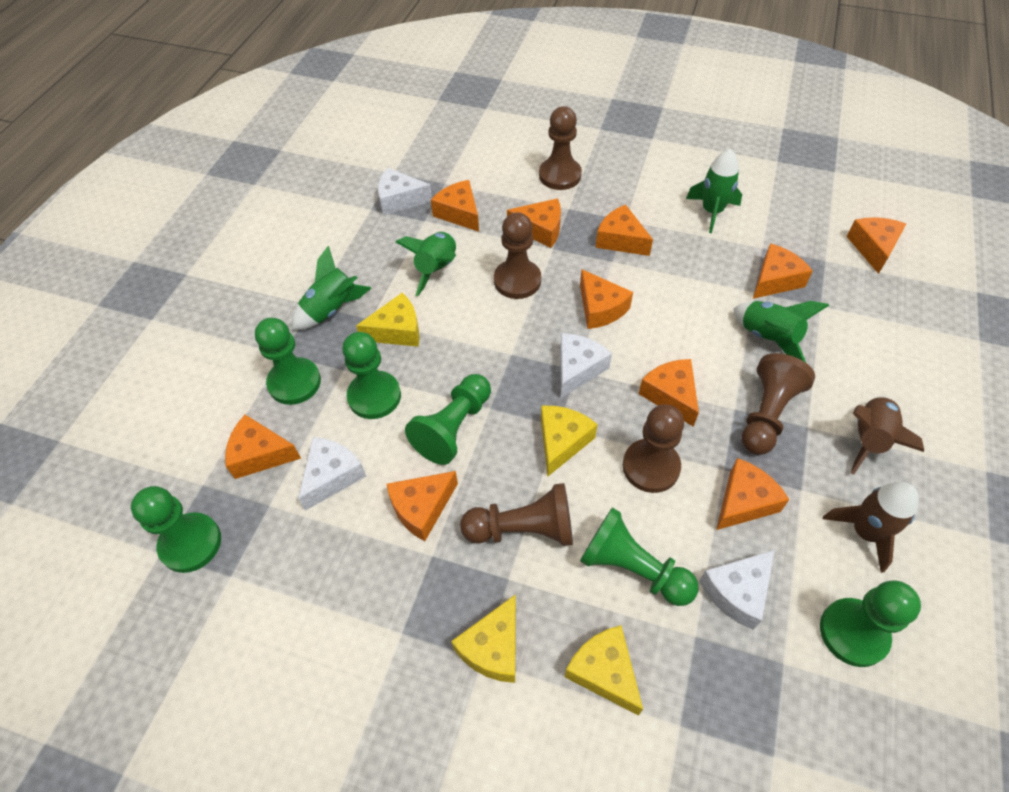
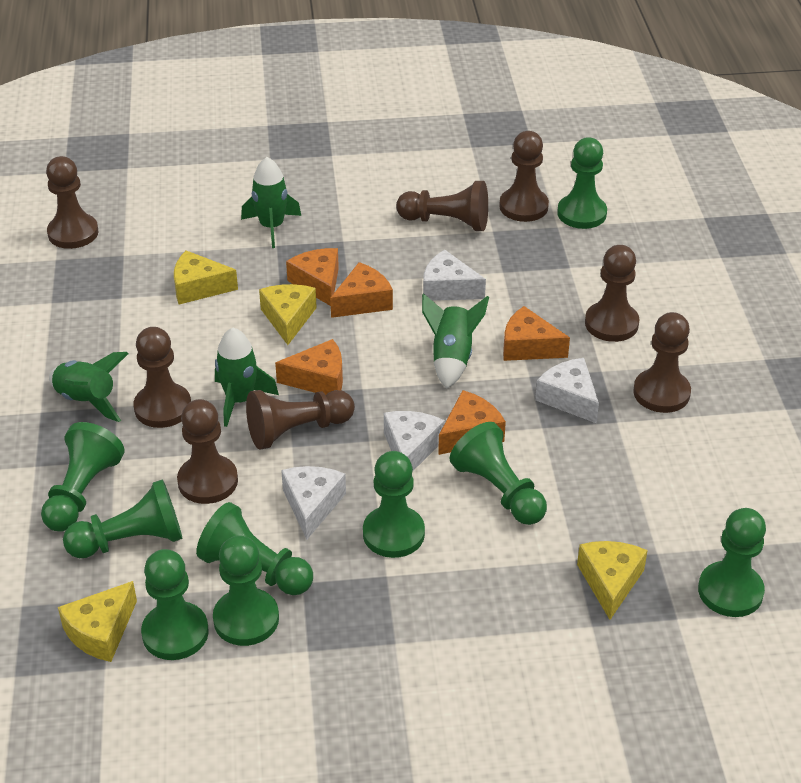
brown pawn: 5 -> 8
brown rocket: 2 -> 0
green pawn: 6 -> 9
orange cheese: 10 -> 5

